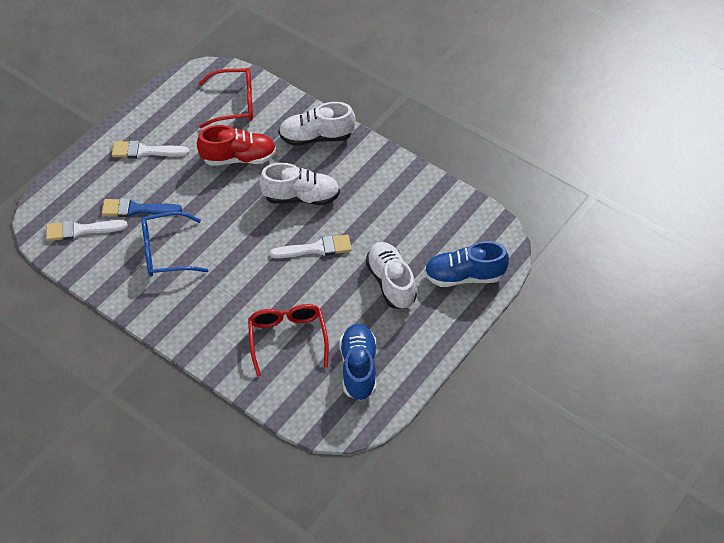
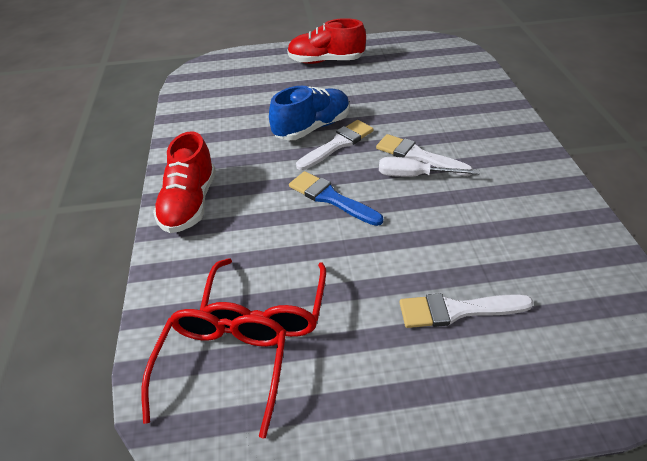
blue glasses: 1 -> 0
blue shoe: 2 -> 1
red shoe: 1 -> 2
white screwdriver: 0 -> 1
white shoe: 3 -> 0

